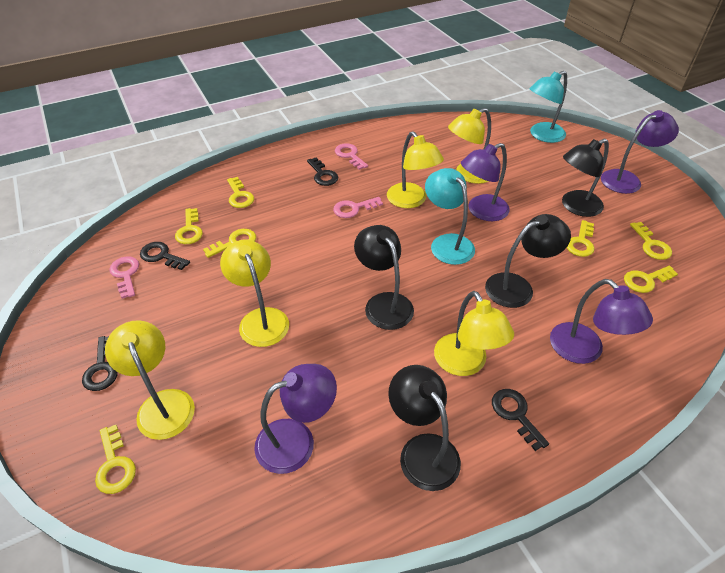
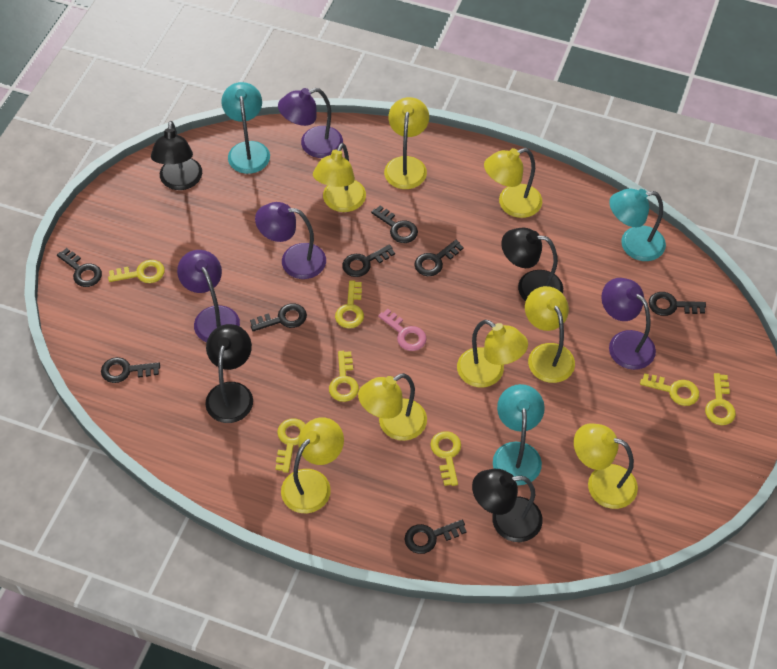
black key: 4 -> 8
pink key: 3 -> 1
turquoise lamp: 2 -> 3
yellow lamp: 5 -> 8

